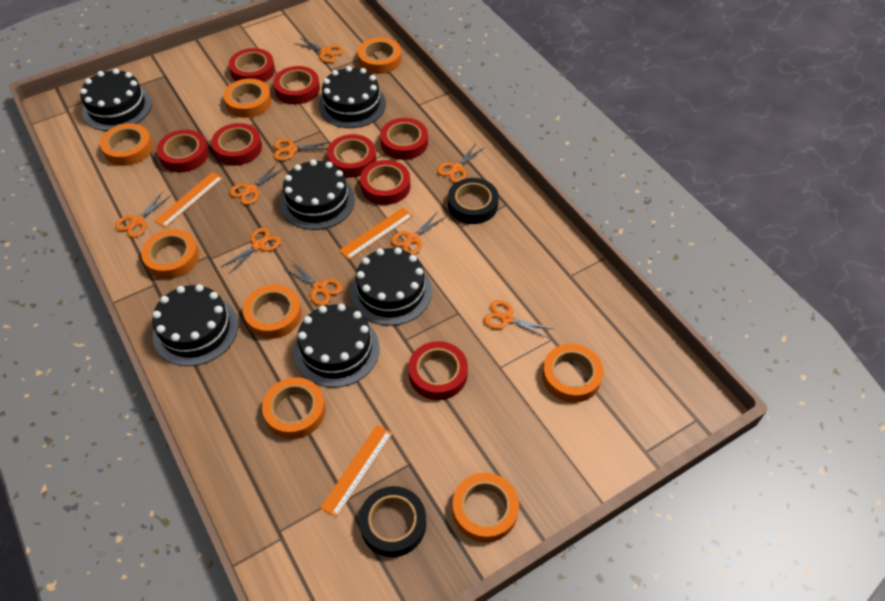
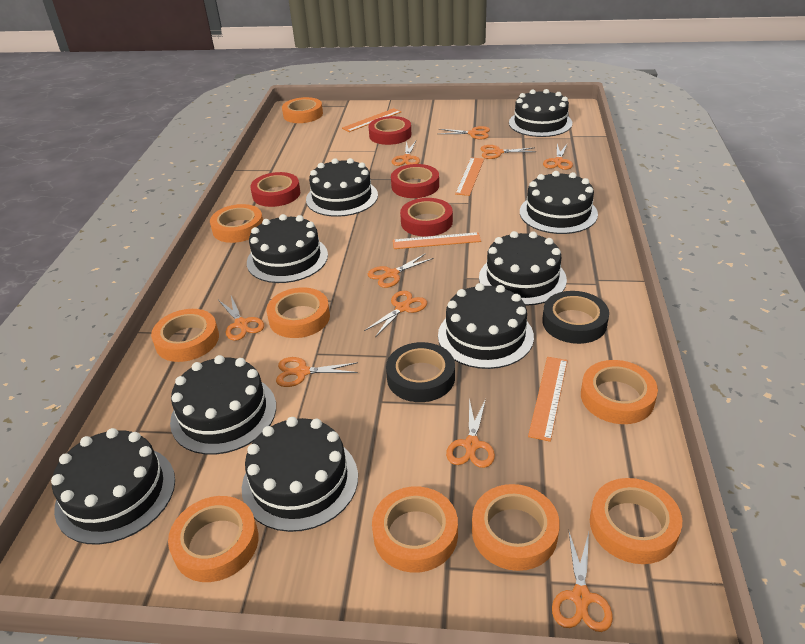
black cake: 6 -> 9
orange ruler: 3 -> 4
orange scissors: 9 -> 10
orange tape: 8 -> 9
red tape: 8 -> 4

